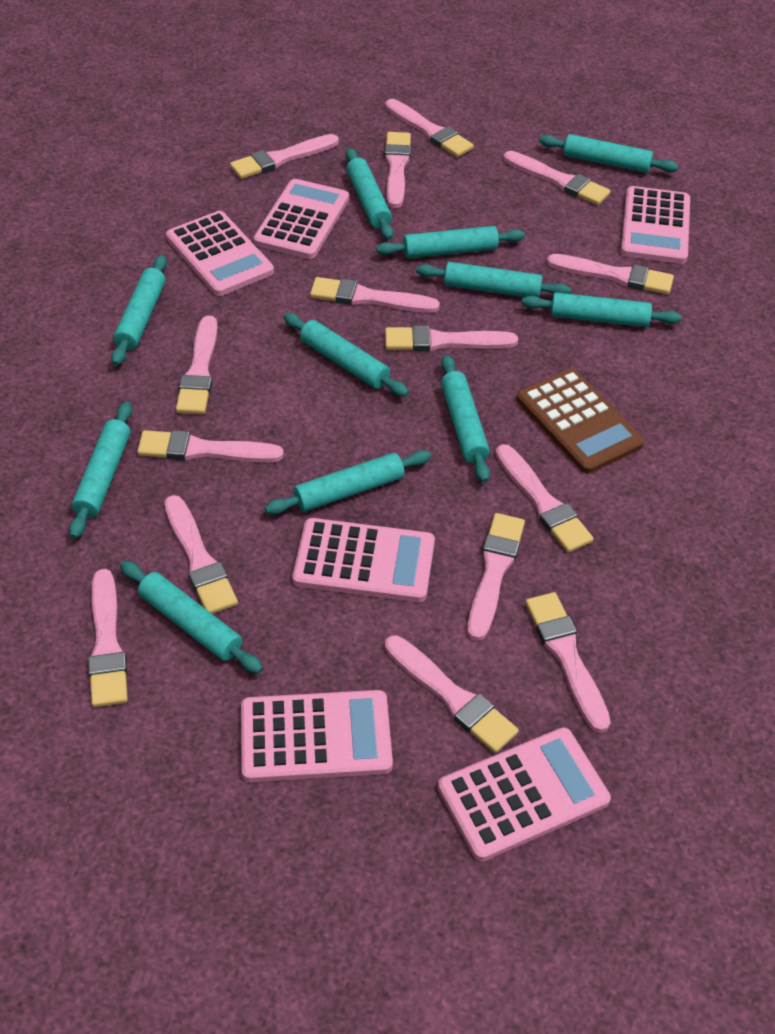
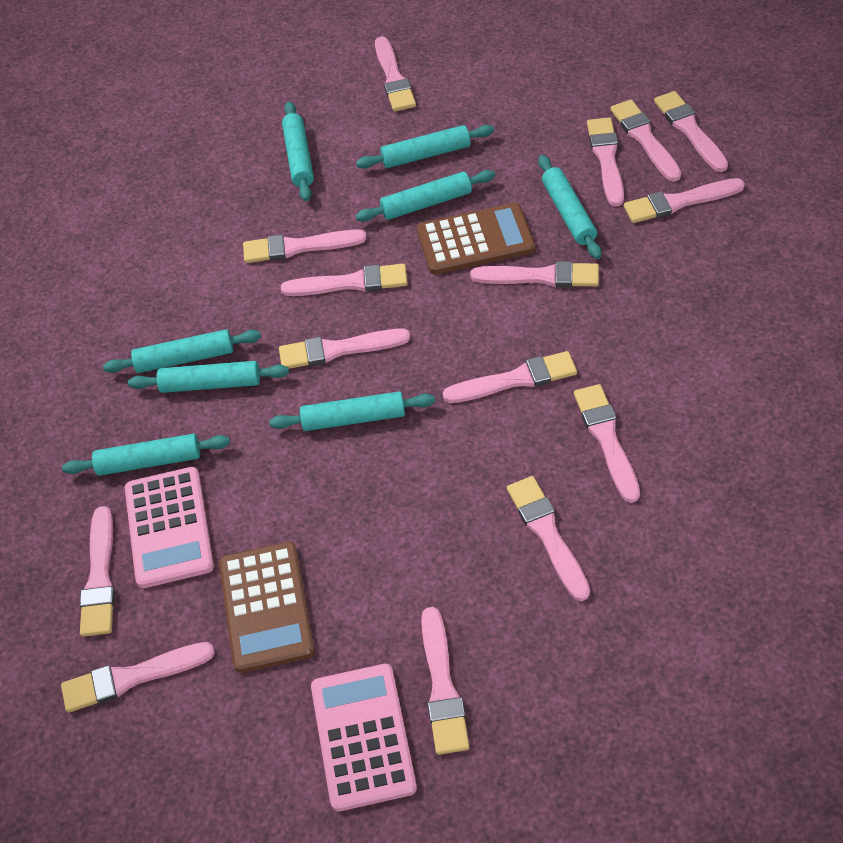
brown calculator: 1 -> 2
pink calculator: 6 -> 2
turquoise rolling pin: 11 -> 8

